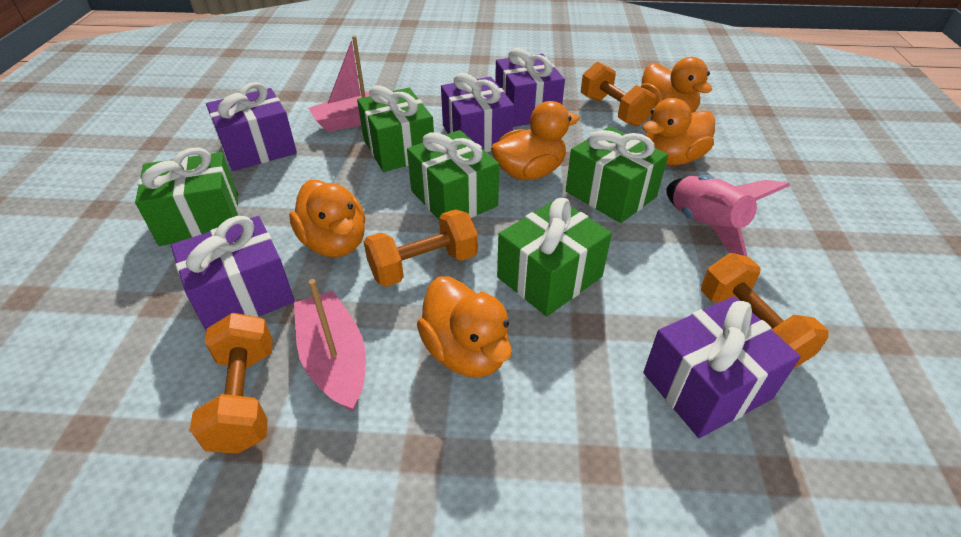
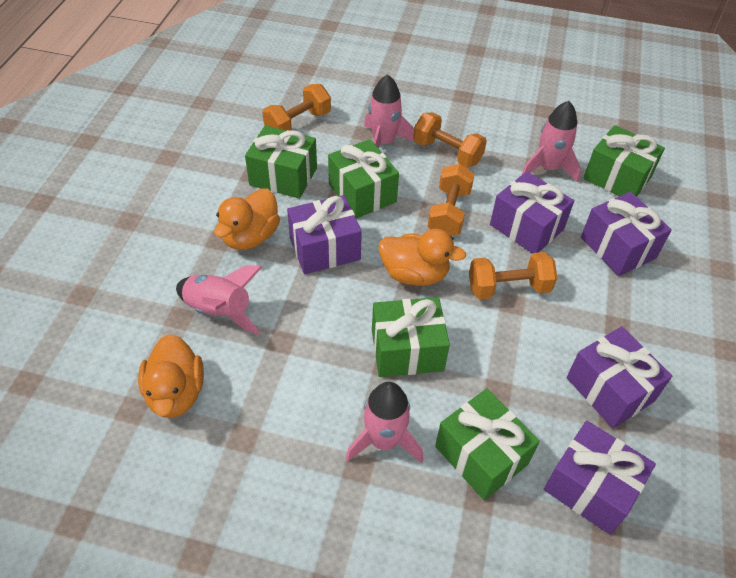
orange duck: 5 -> 3
pink boat: 2 -> 0
pink rocket: 1 -> 4

